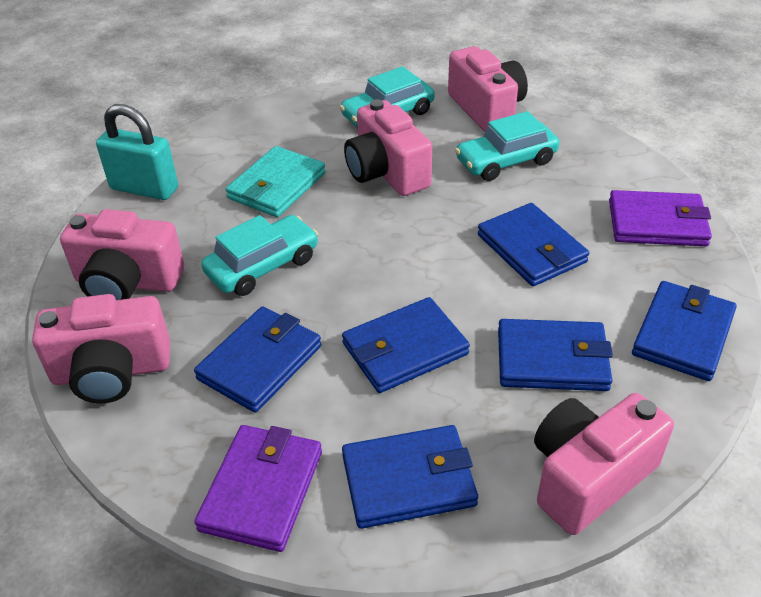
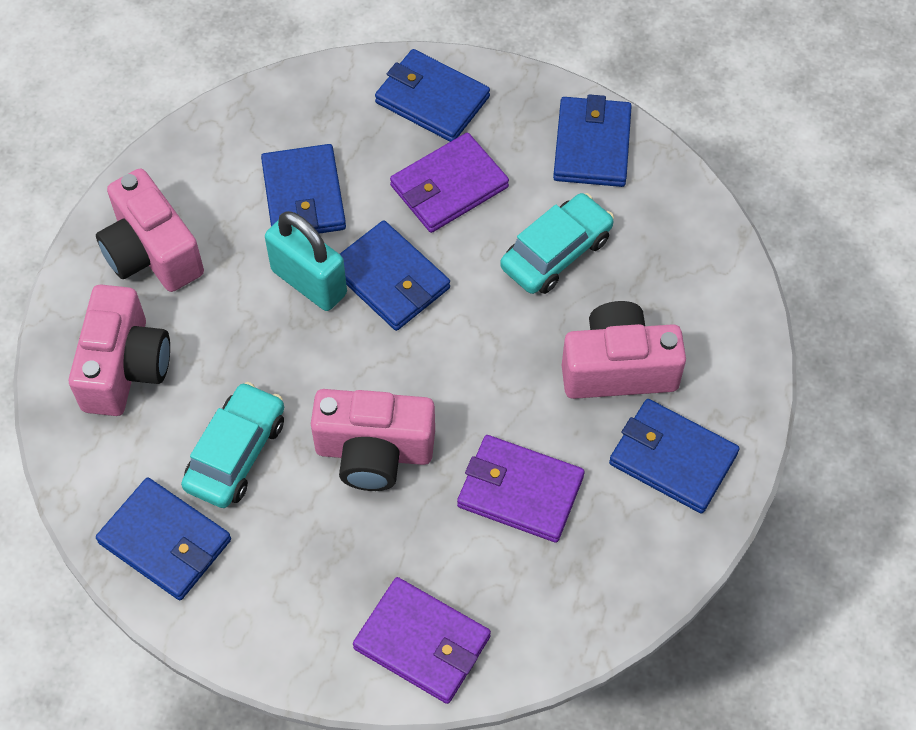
pink camera: 5 -> 4
purple wallet: 2 -> 3
turquoise car: 3 -> 2
turquoise wallet: 1 -> 0

